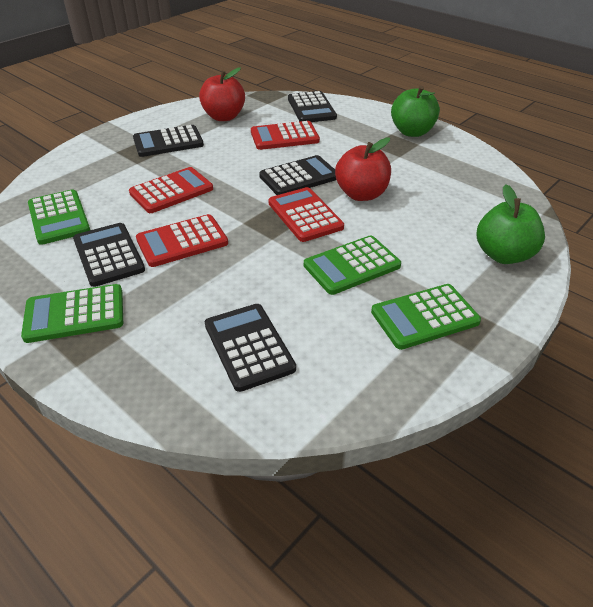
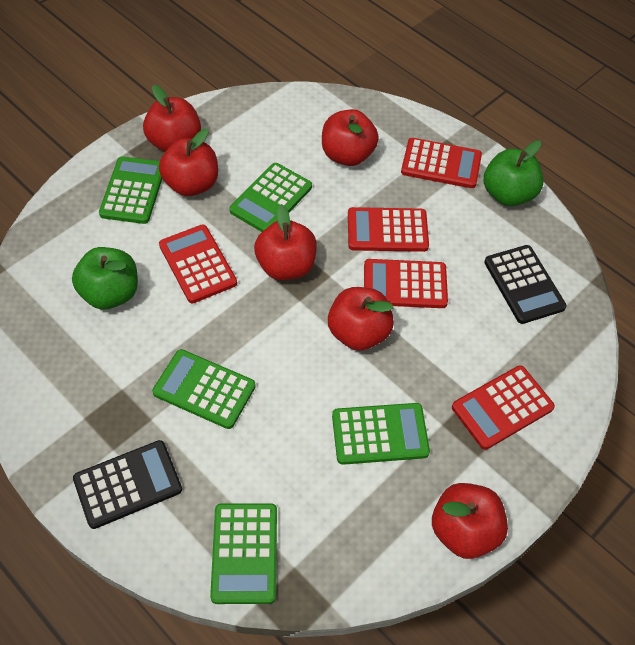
black calculator: 5 -> 2
green calculator: 4 -> 5
red apple: 2 -> 6
red calculator: 4 -> 5

